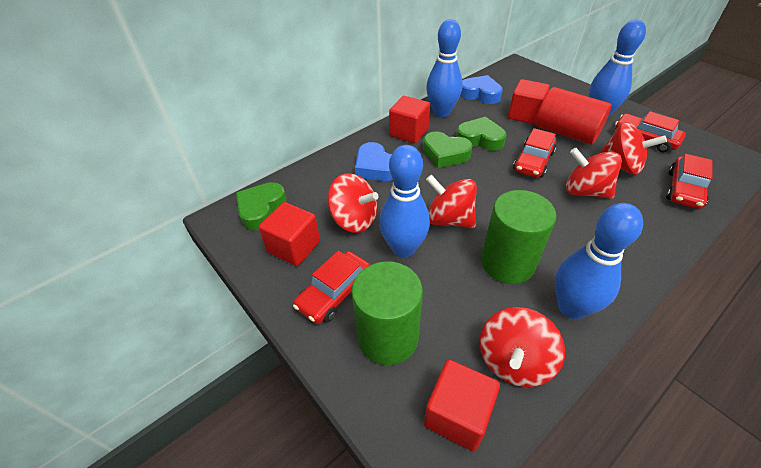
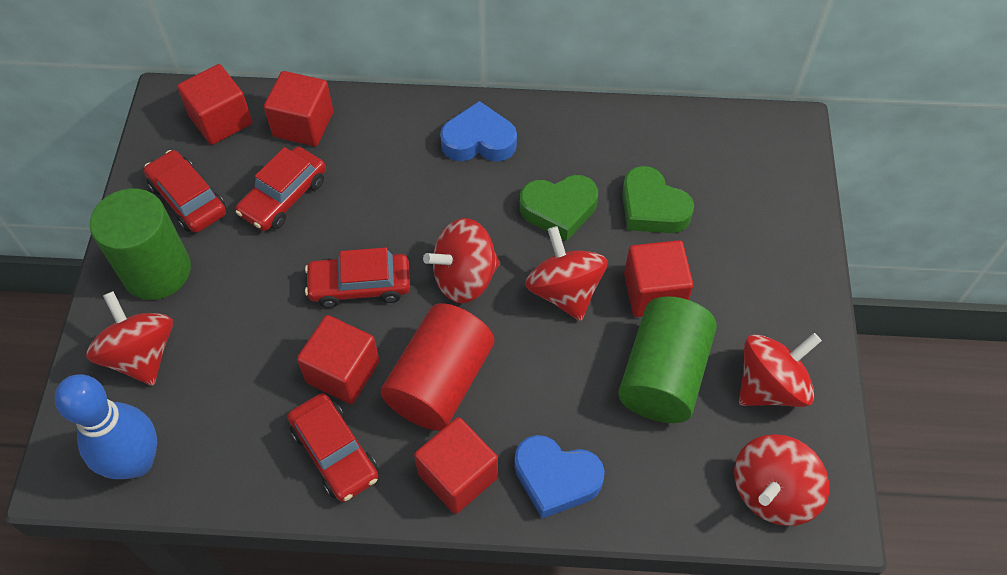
blue bowling pin: 4 -> 1
green heart: 3 -> 2
red cube: 4 -> 5

